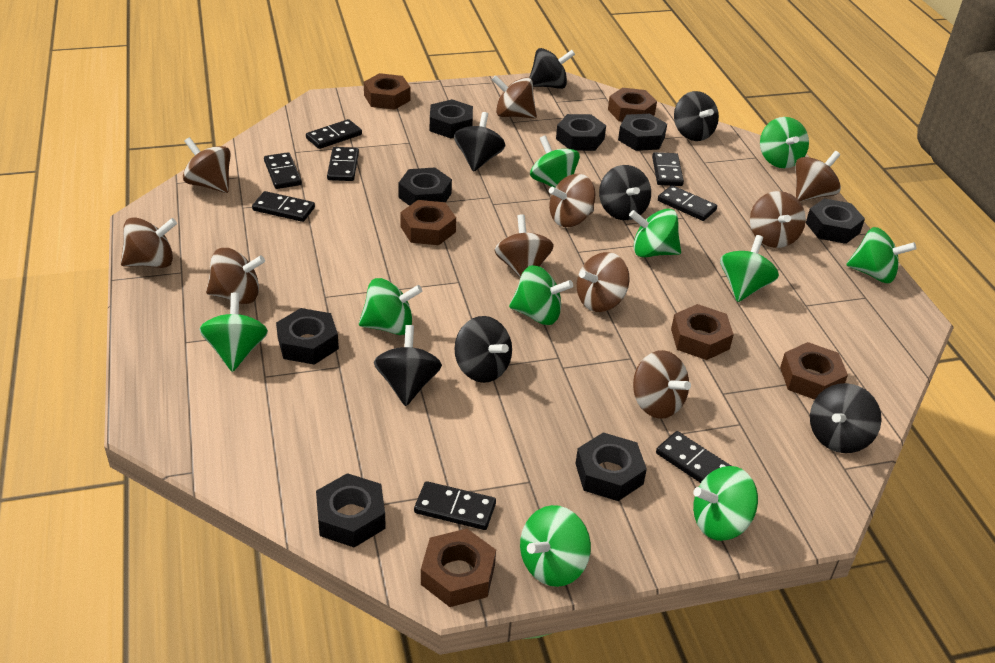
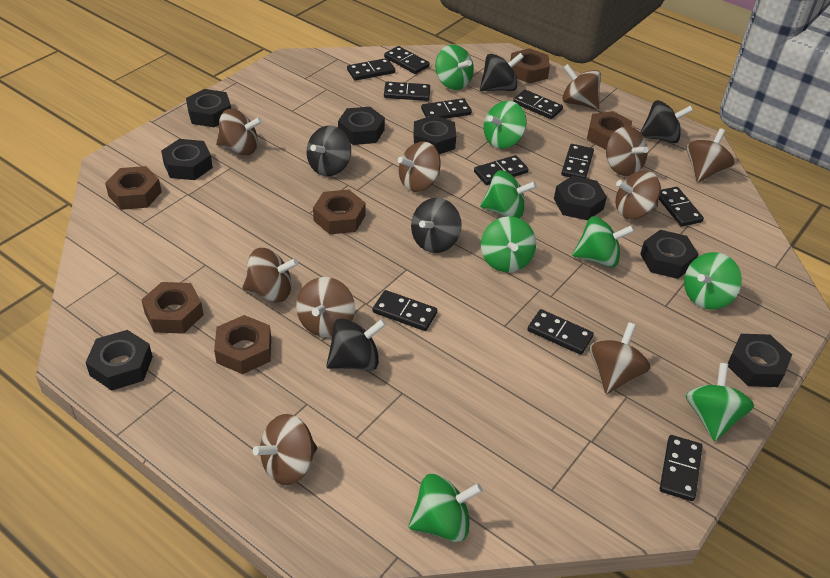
black domino: 8 -> 11
black spinning top: 7 -> 5
green spinning top: 10 -> 8

